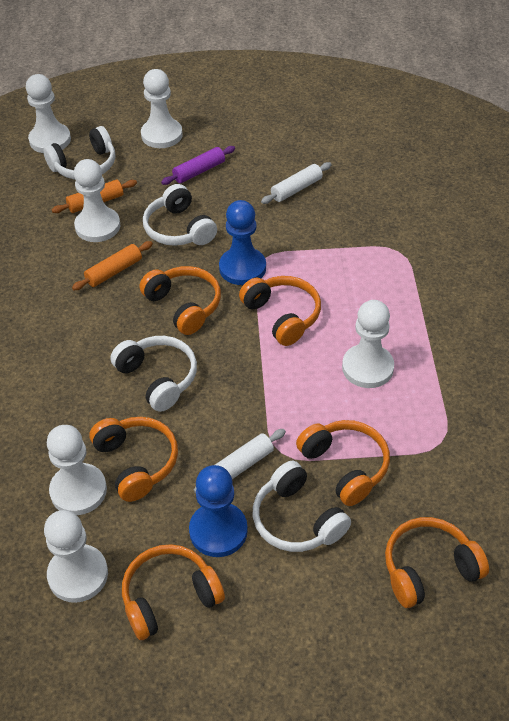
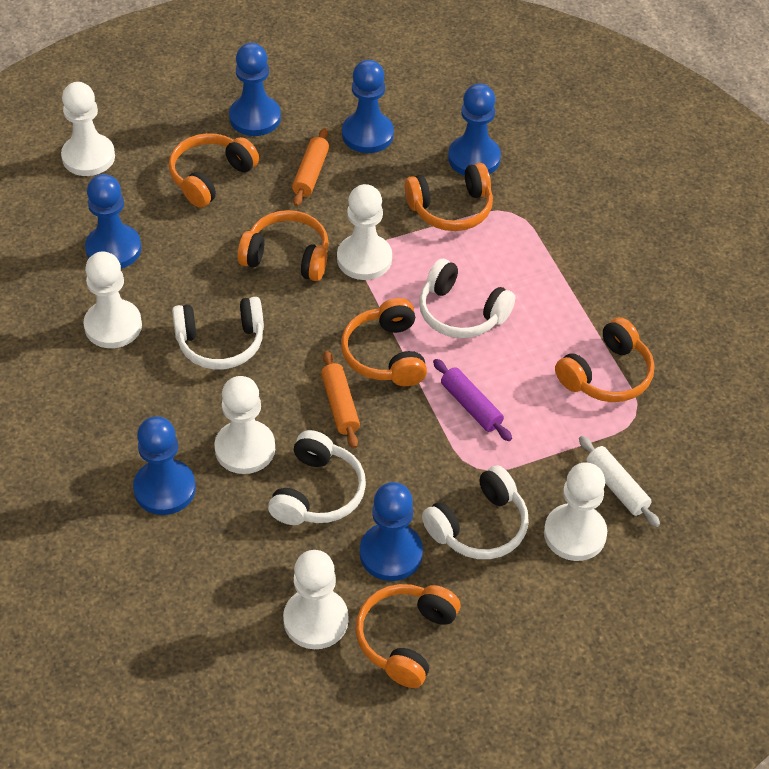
blue pawn: 2 -> 6
white rolling pin: 2 -> 1

